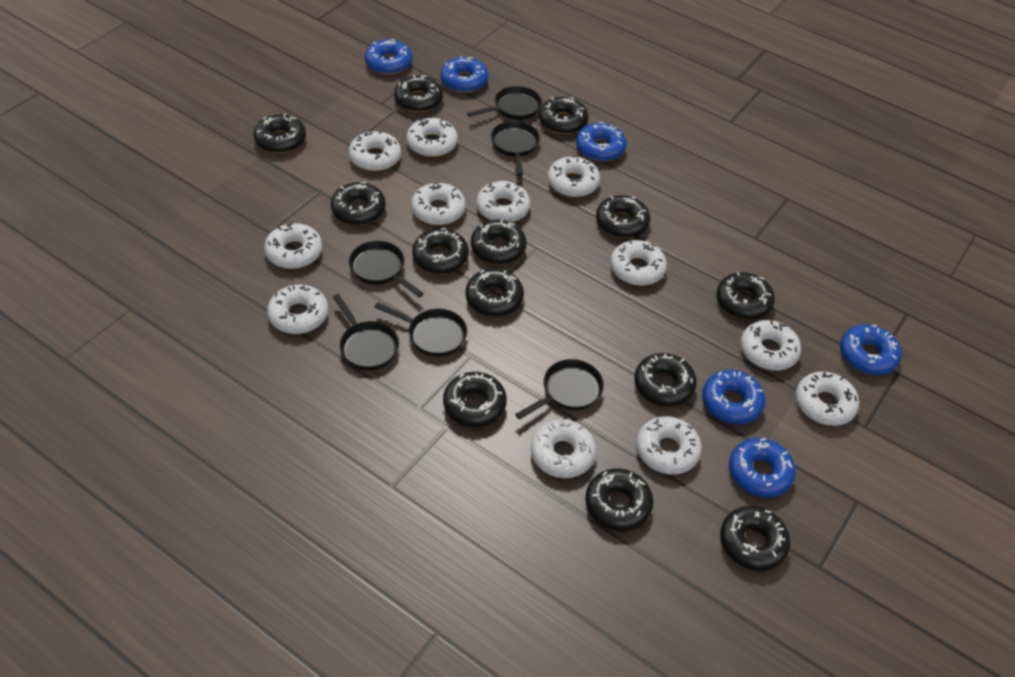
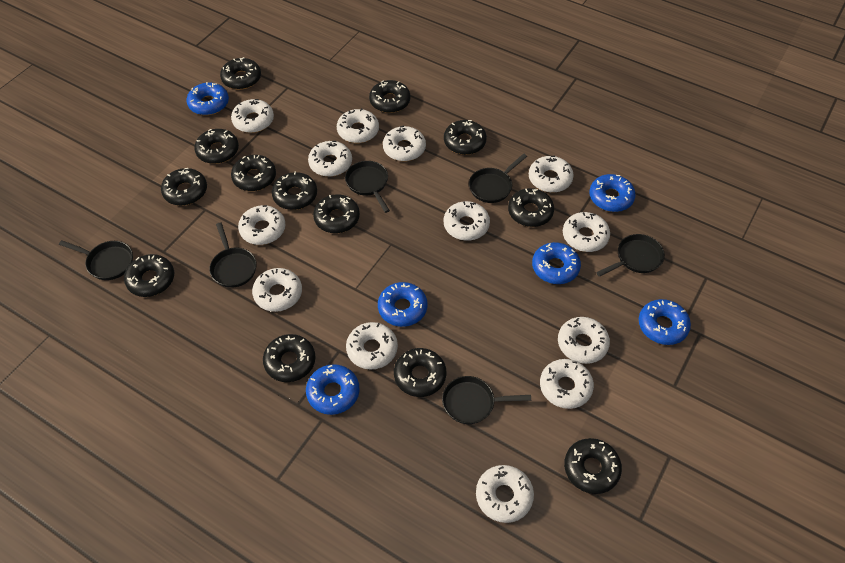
white donut: 12 -> 13

